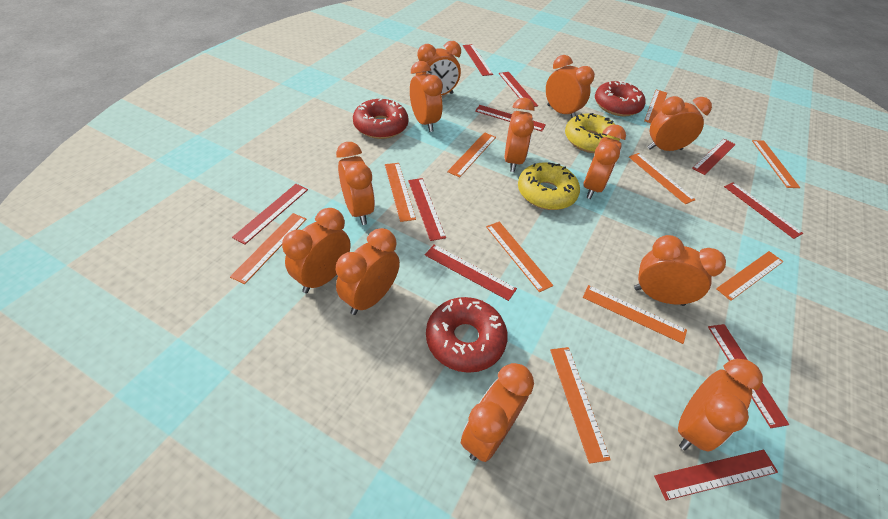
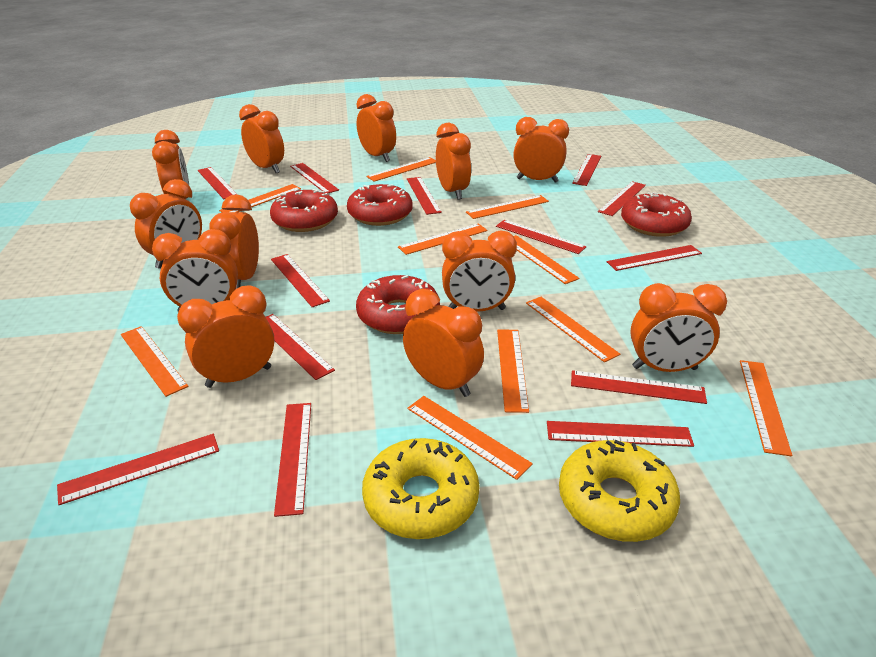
red donut: 3 -> 4
red ruler: 10 -> 13

